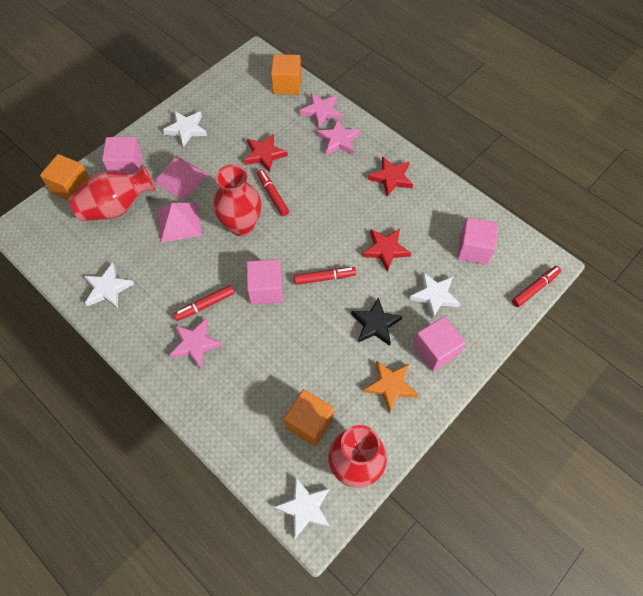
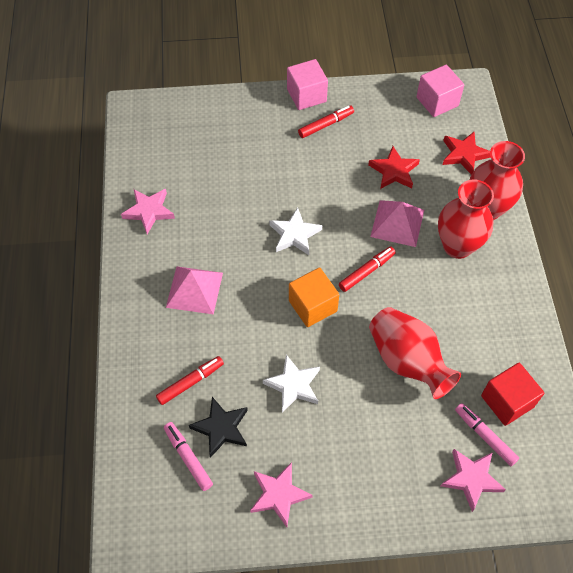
orange cube: 3 -> 1
orange star: 1 -> 0
pink cube: 4 -> 2
pink marker: 0 -> 2
red cube: 0 -> 1
red marker: 4 -> 3
red star: 3 -> 2
white star: 4 -> 2

